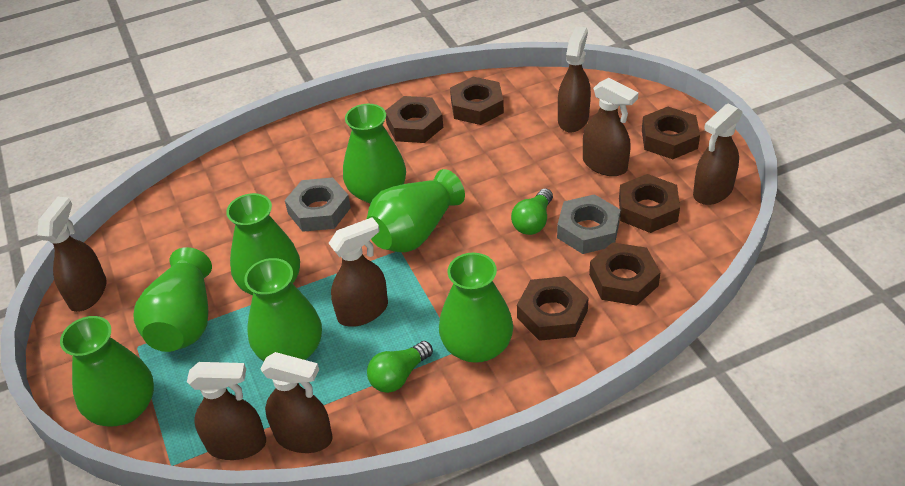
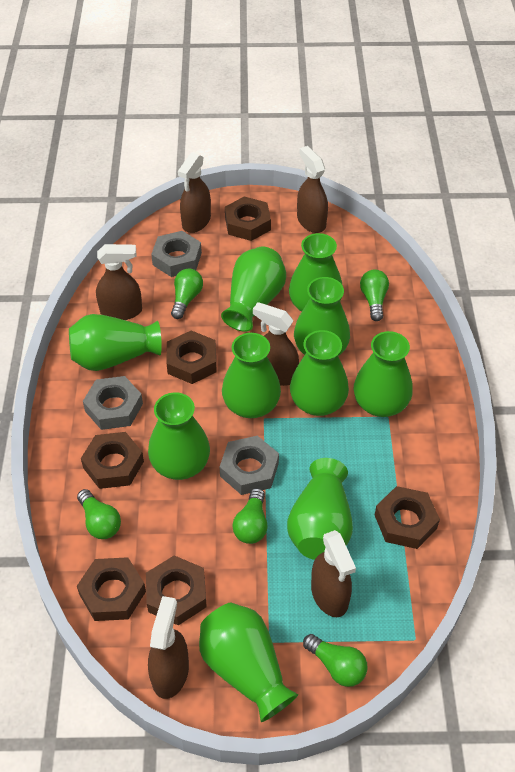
brown spray bottle: 7 -> 6
green light bulb: 2 -> 5
green vase: 7 -> 10
grey nut: 2 -> 3

